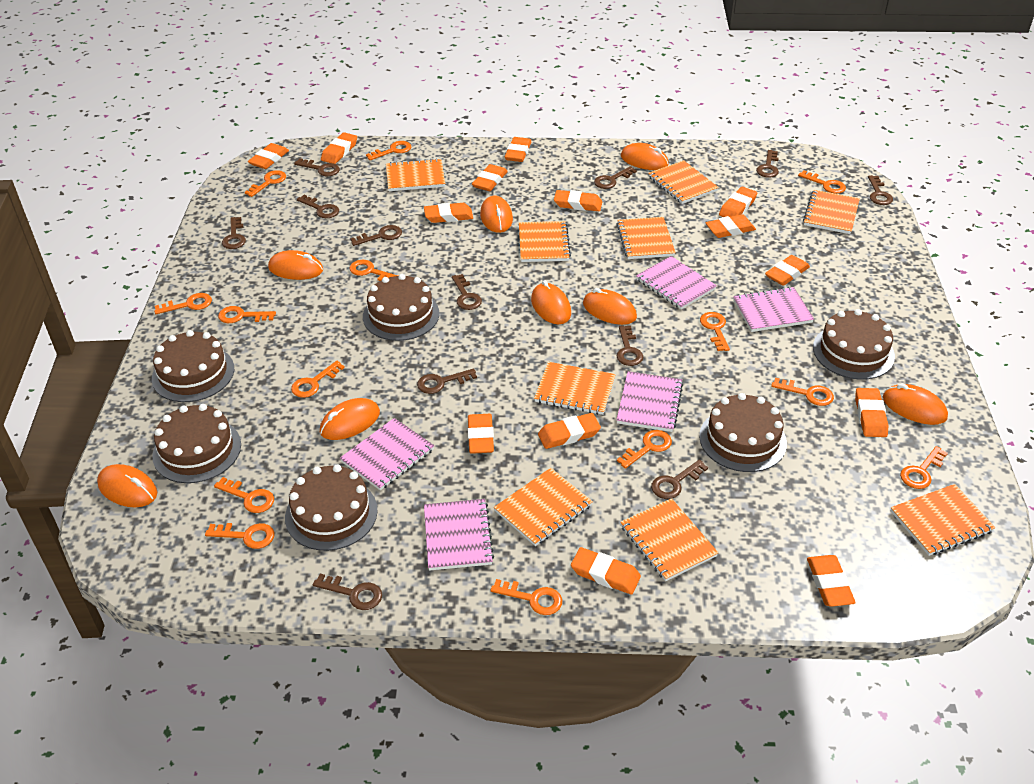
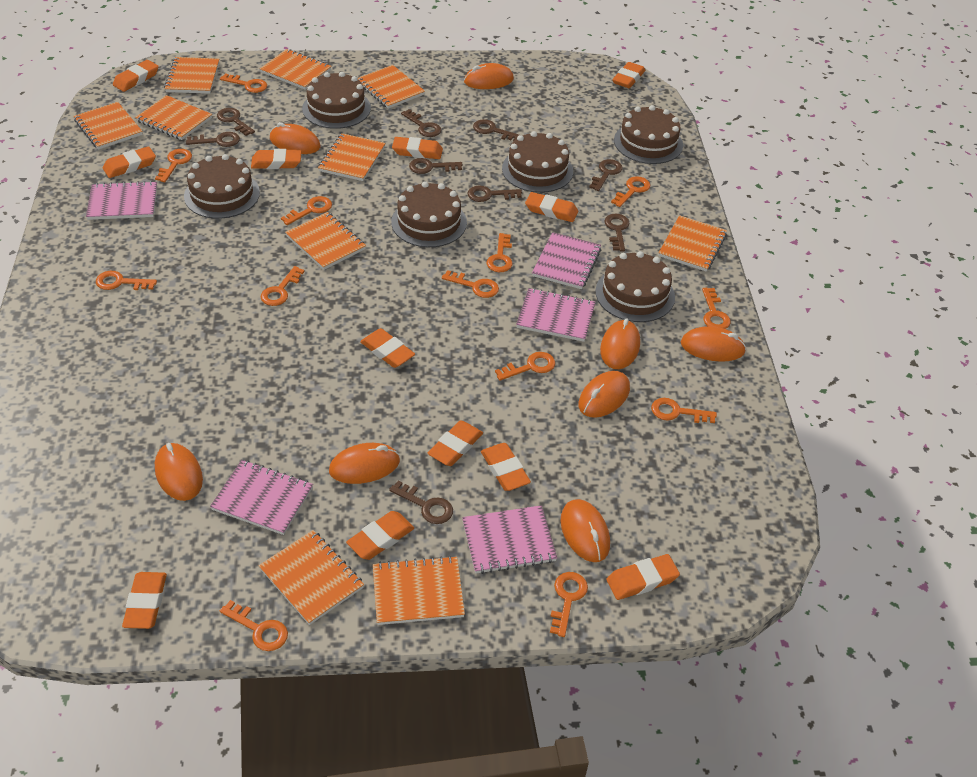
brown key: 12 -> 9
orange eraser: 14 -> 12
orange key: 14 -> 13
orange notebook: 9 -> 10

